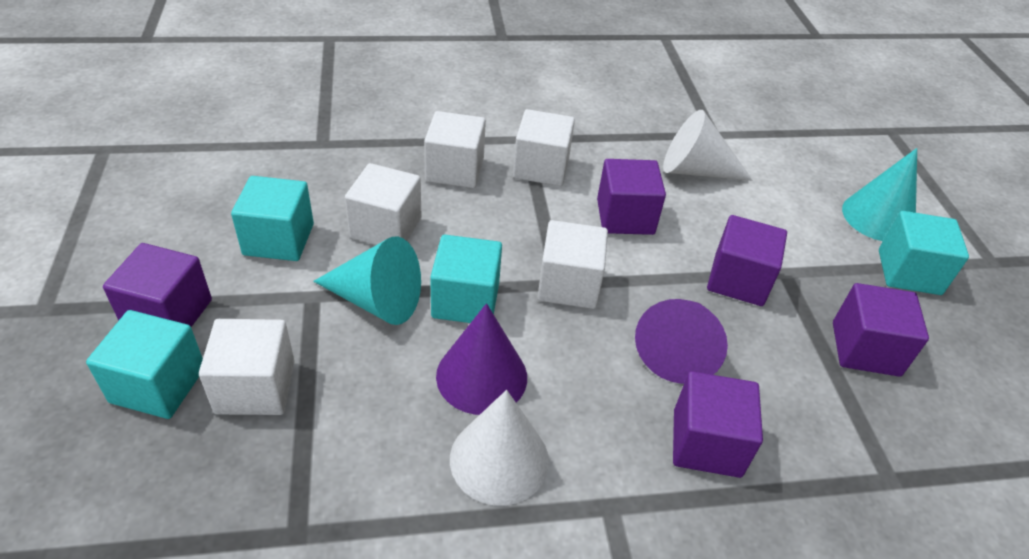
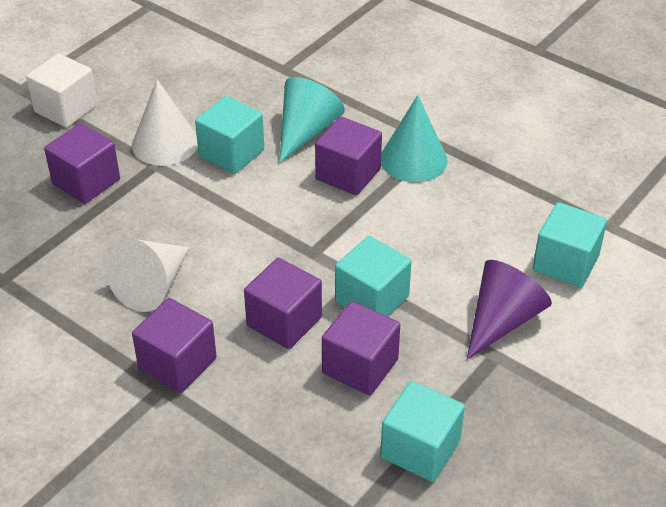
purple cone: 2 -> 1
white cube: 5 -> 1

